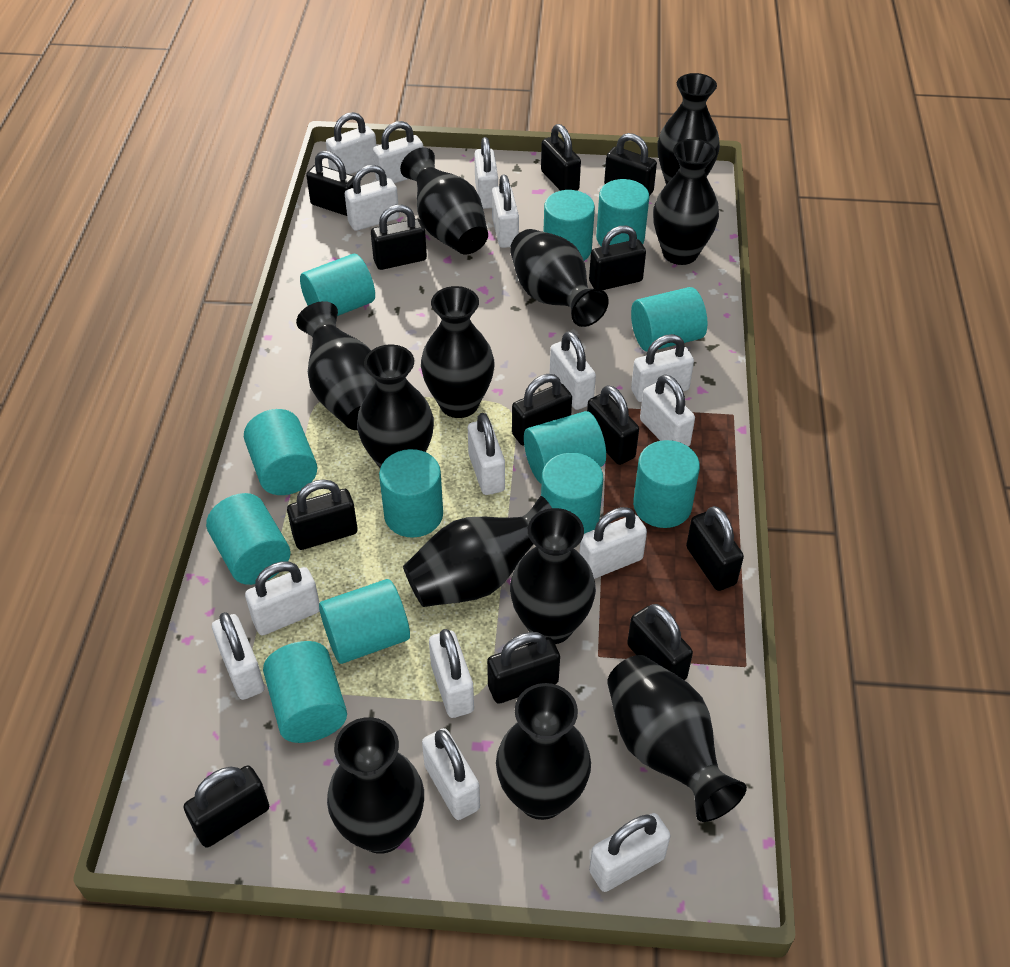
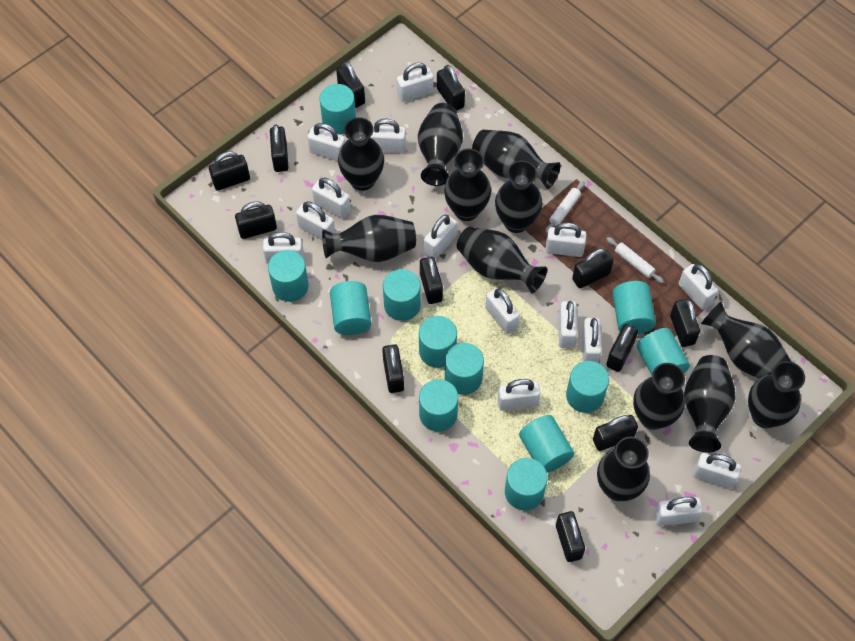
white rolling pin: 0 -> 2

